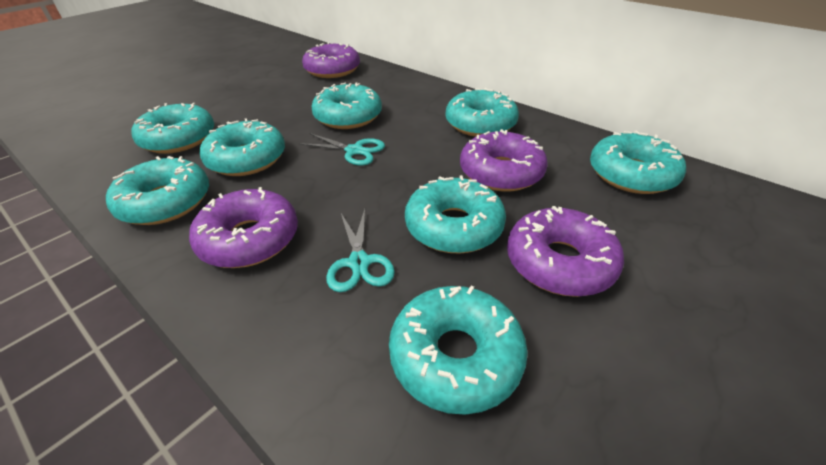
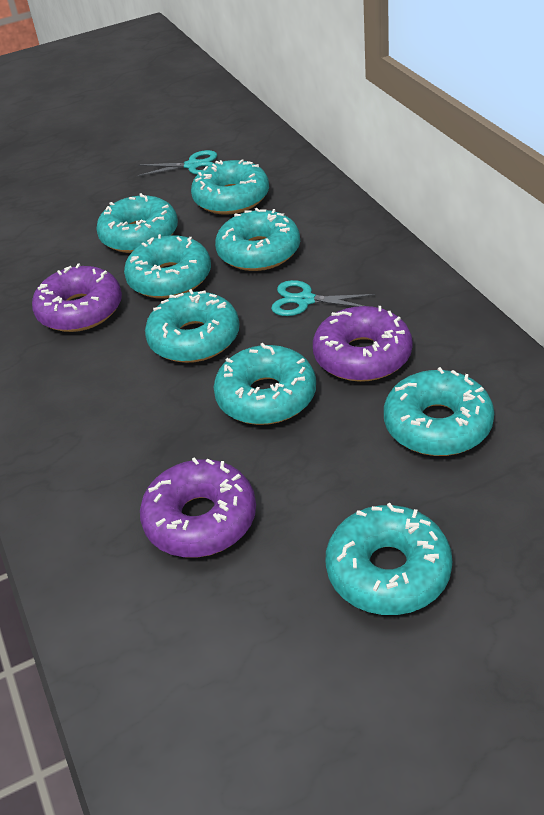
purple donut: 4 -> 3

